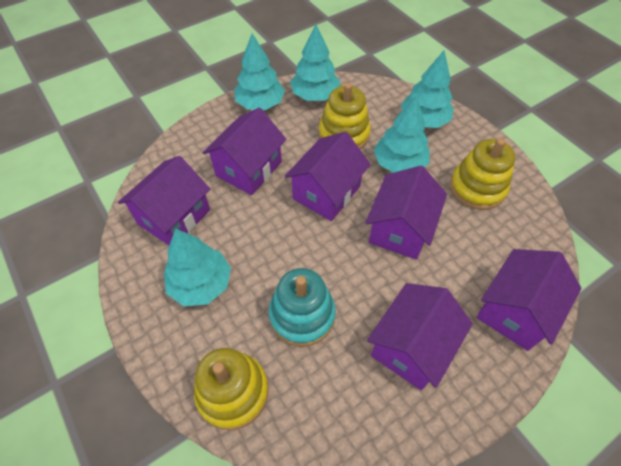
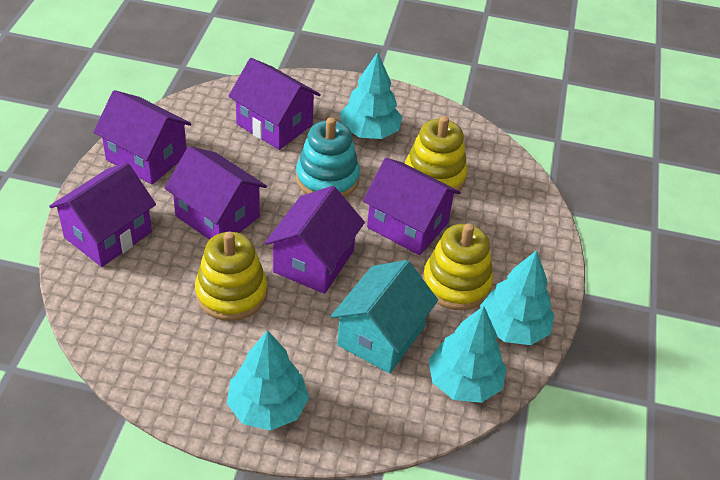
turquoise house: 0 -> 1
turquoise tree: 5 -> 4

